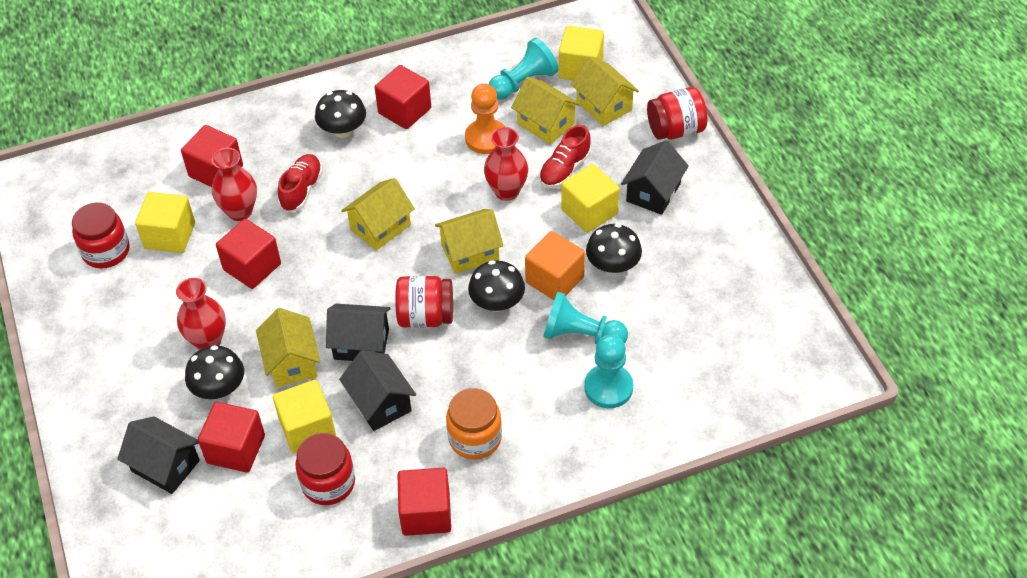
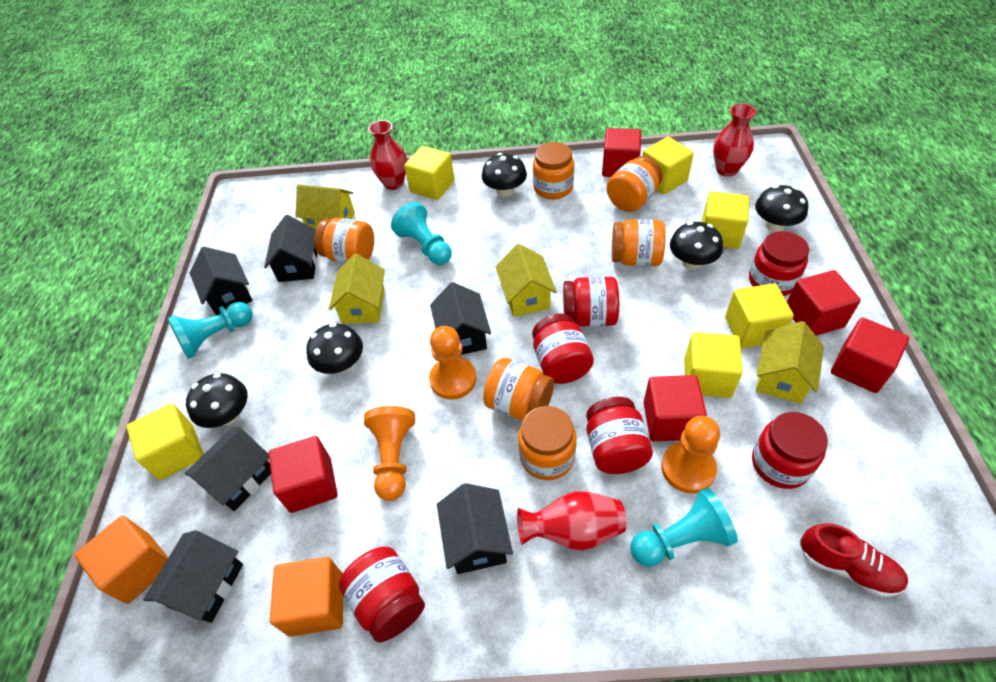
black house: 4 -> 6
black mushroom: 4 -> 5
orange cube: 1 -> 2
orange jar: 1 -> 6
orange pawn: 1 -> 3
red jar: 4 -> 6
red shoe: 2 -> 1
yellow cube: 4 -> 6
yellow house: 5 -> 4

